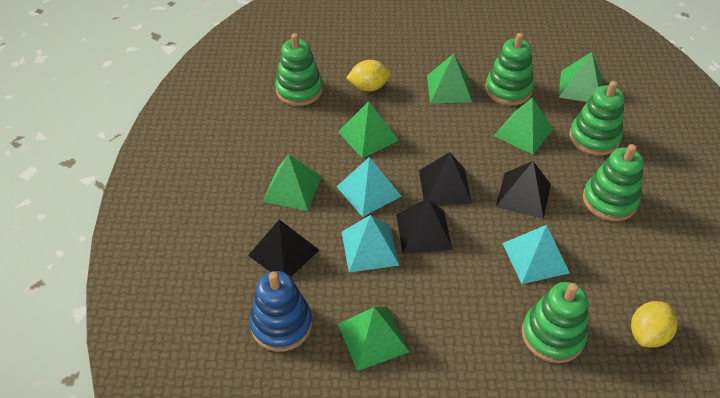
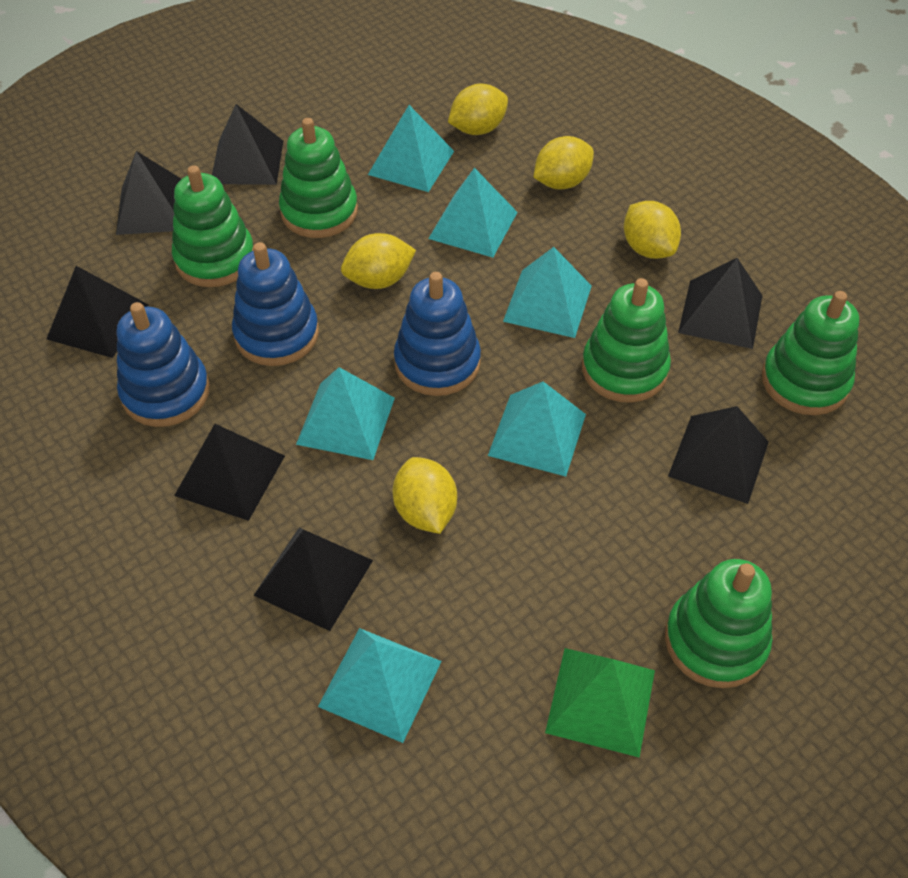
black pyramid: 4 -> 7
blue stacking toy: 1 -> 3
green pyramid: 6 -> 1
turquoise pyramid: 3 -> 6
yellow lemon: 2 -> 5

